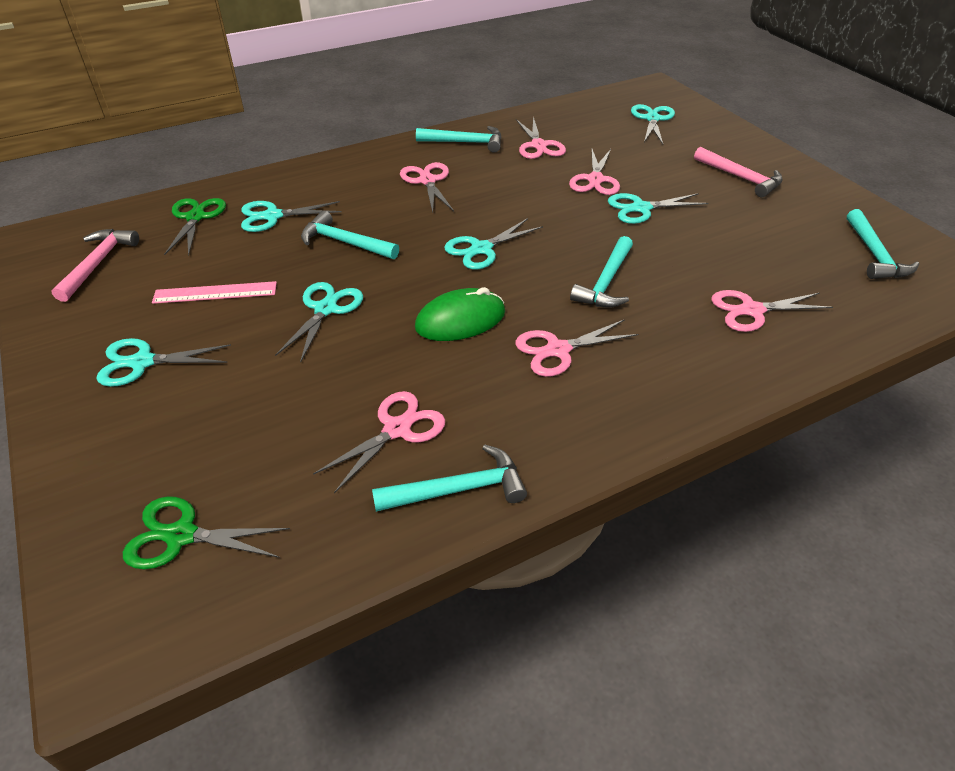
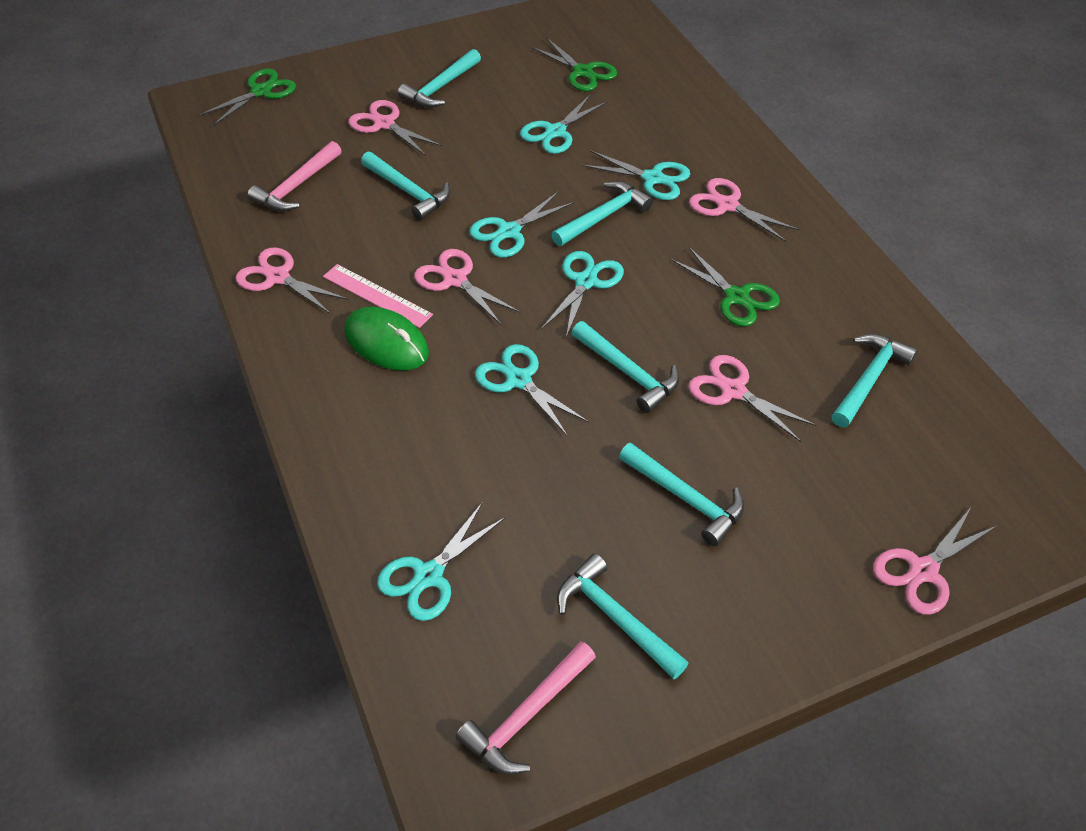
green scissors: 2 -> 3
turquoise hammer: 5 -> 7

